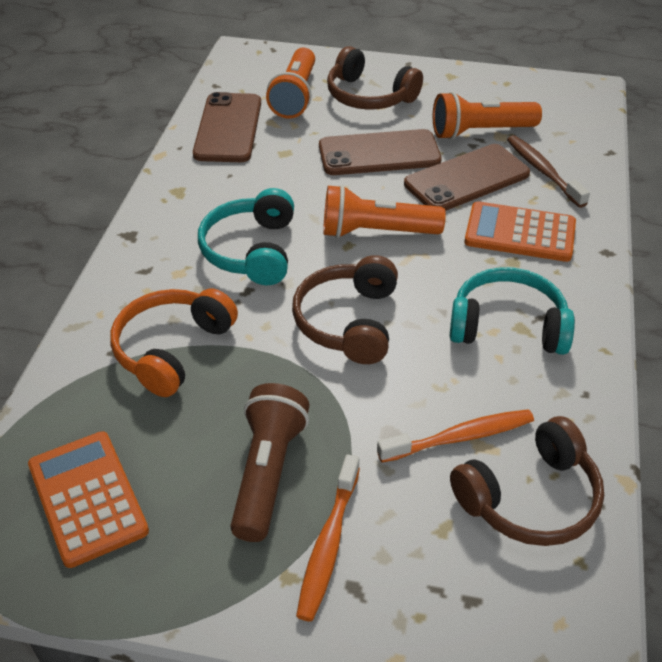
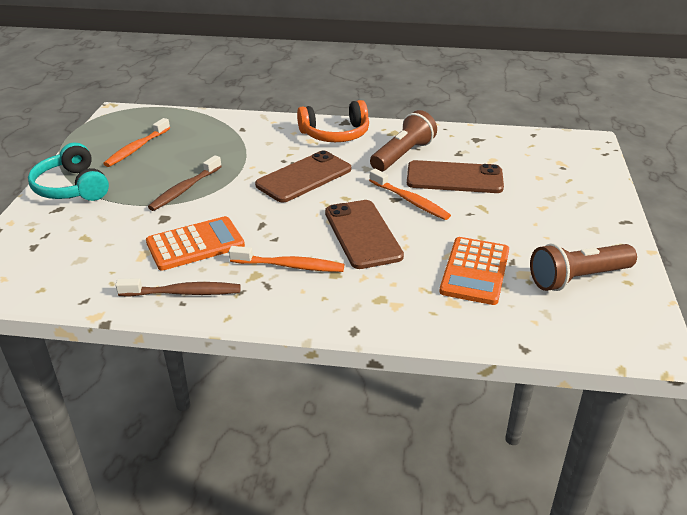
brown flashlight: 1 -> 2
brown headphones: 3 -> 0
brown toothbrush: 1 -> 2
orange flashlight: 3 -> 0
orange toothbrush: 2 -> 3
turquoise headphones: 2 -> 1

